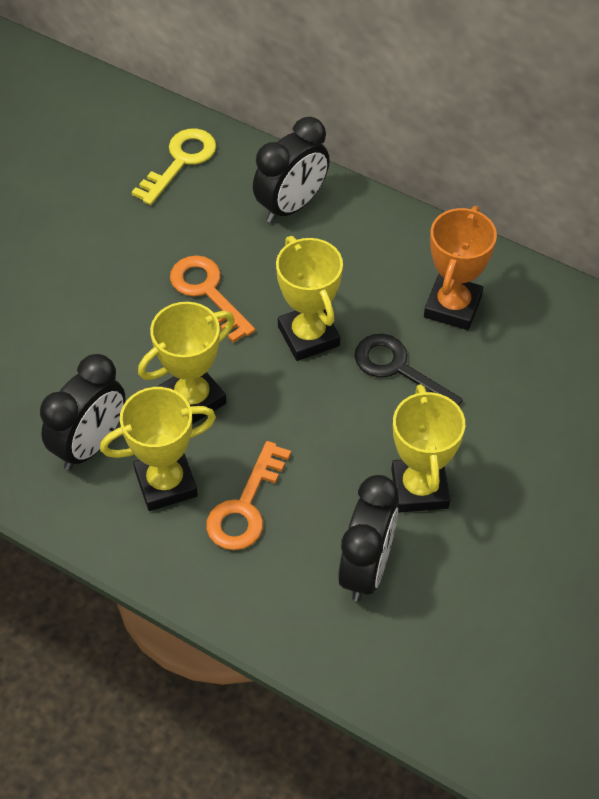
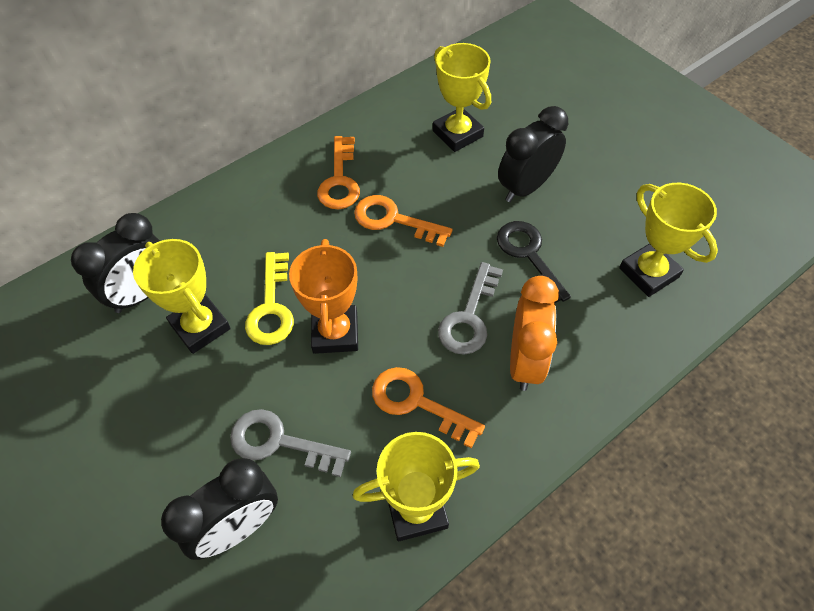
grey key: 0 -> 2
orange clock: 0 -> 1
orange key: 2 -> 3

